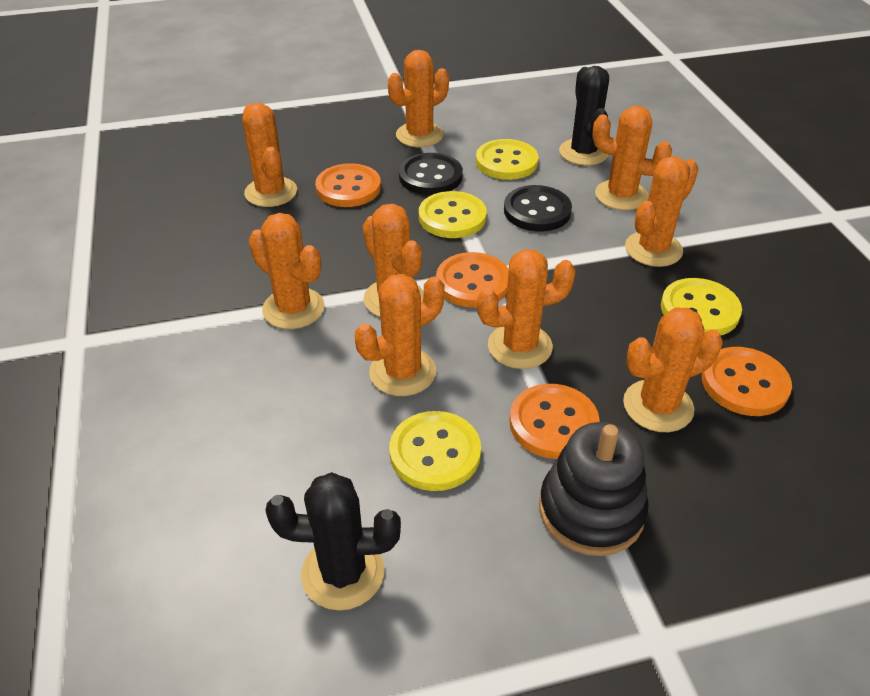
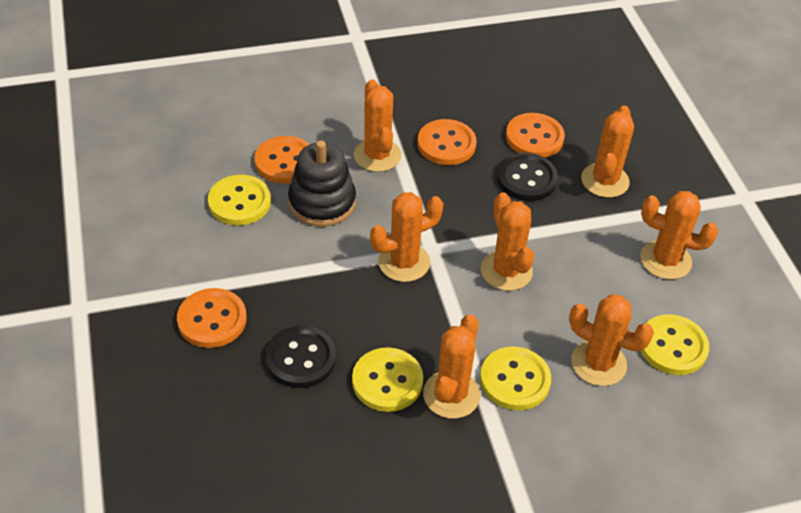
black cactus: 2 -> 0
orange cactus: 9 -> 7

